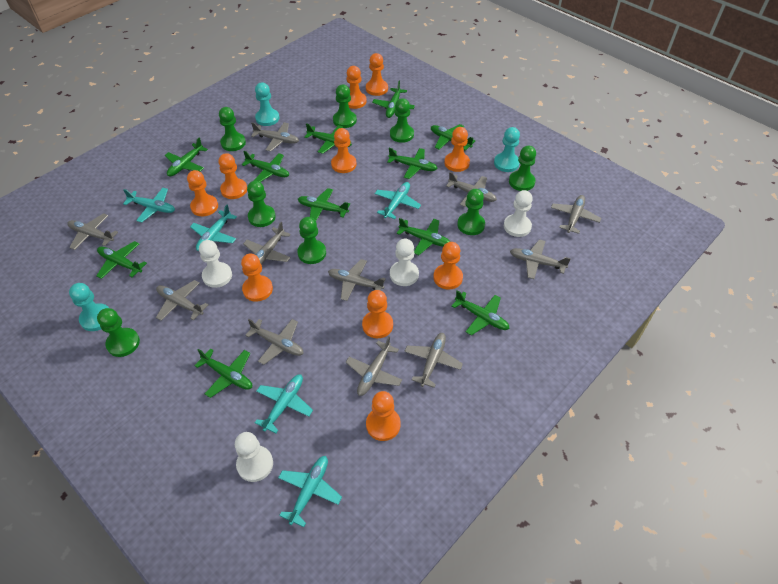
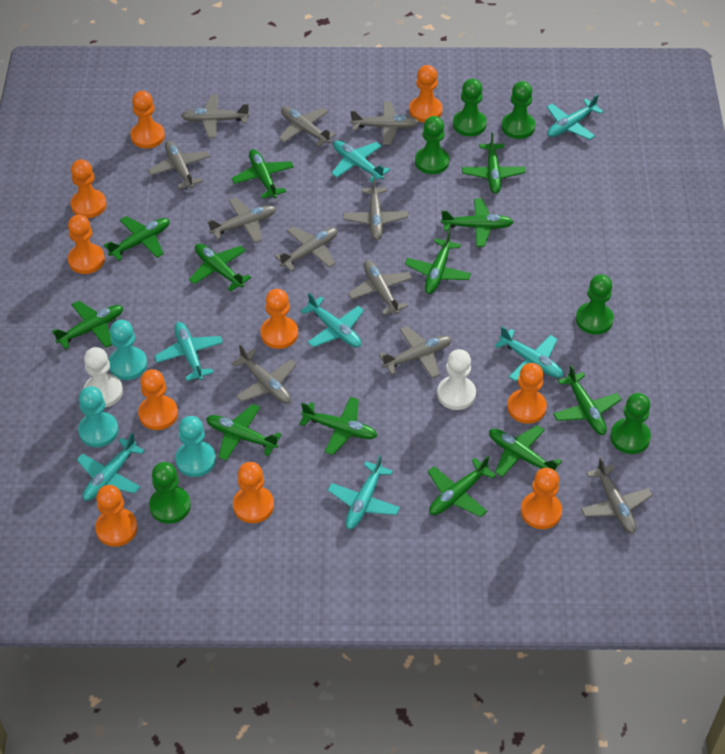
green pawn: 8 -> 6
green plane: 11 -> 12
turquoise plane: 5 -> 7
white pawn: 4 -> 2

